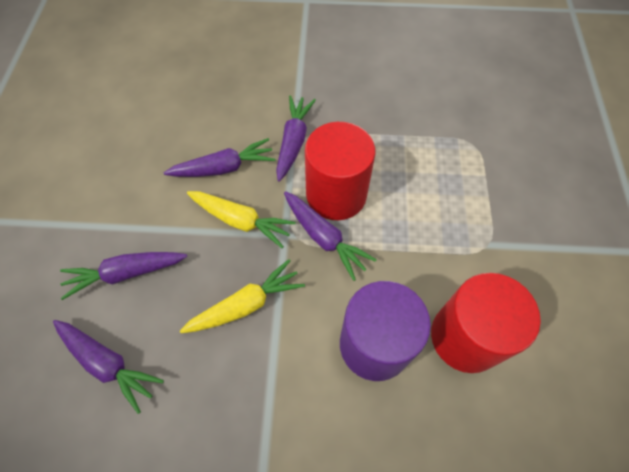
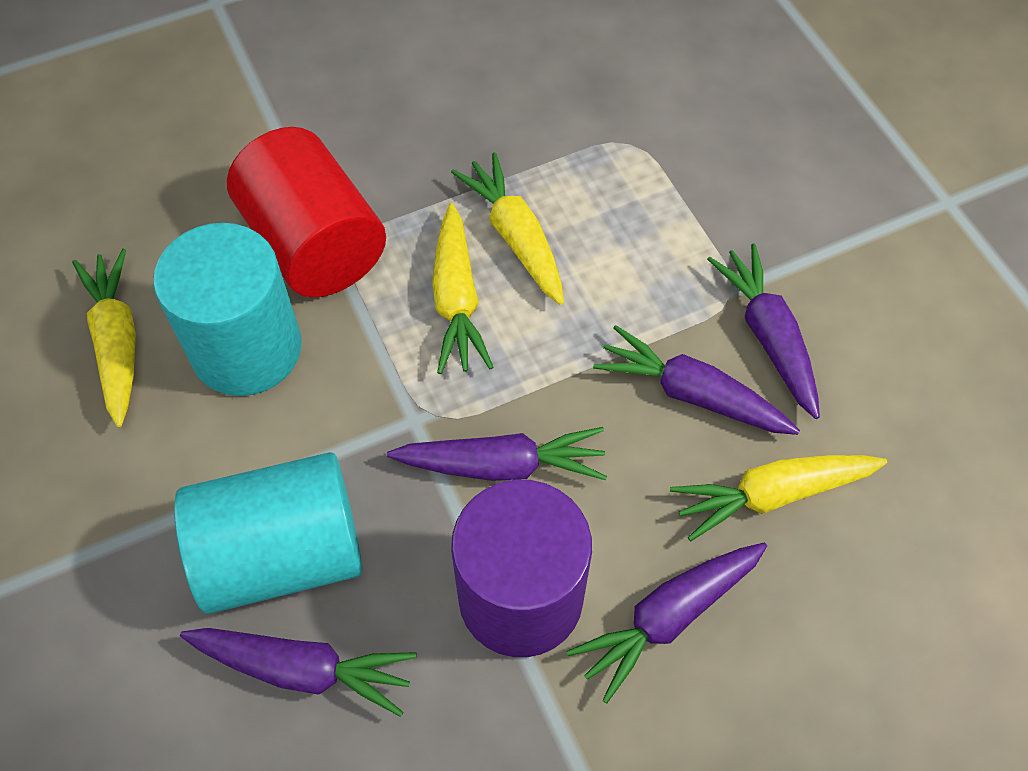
red cylinder: 2 -> 1
turquoise cylinder: 0 -> 2
yellow carrot: 2 -> 4

